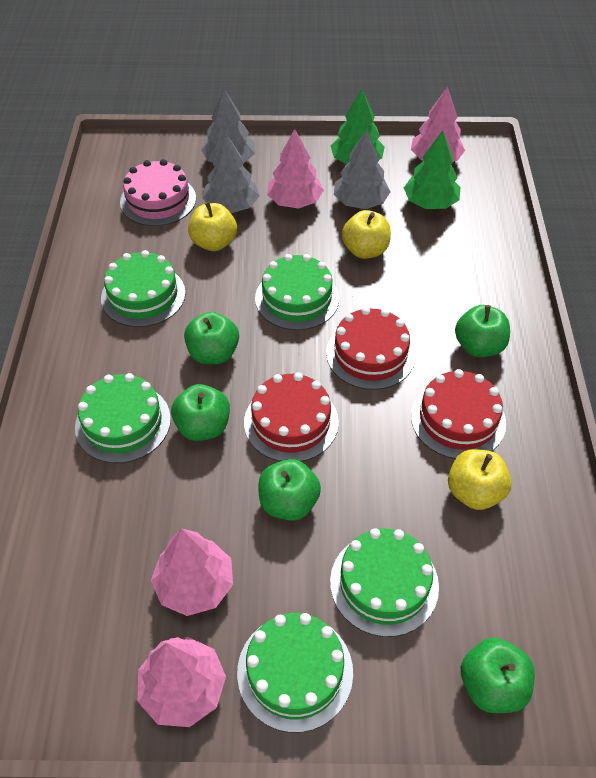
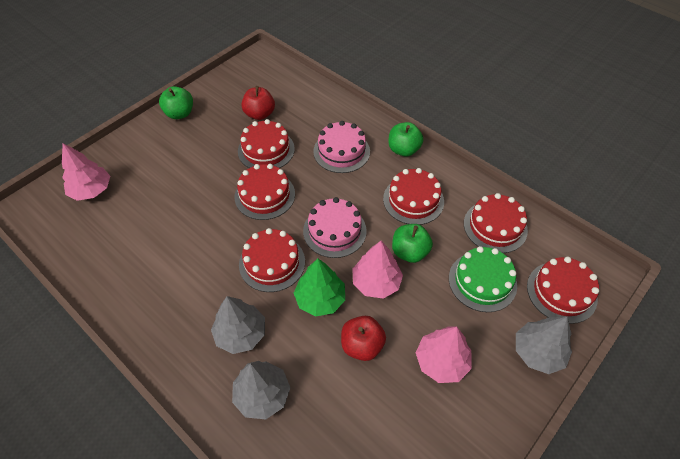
green apple: 5 -> 3
green cake: 5 -> 1
green tree: 2 -> 1
pink cake: 1 -> 2
pink tree: 4 -> 3
red apple: 0 -> 2
red cake: 3 -> 6
yellow apple: 3 -> 0

